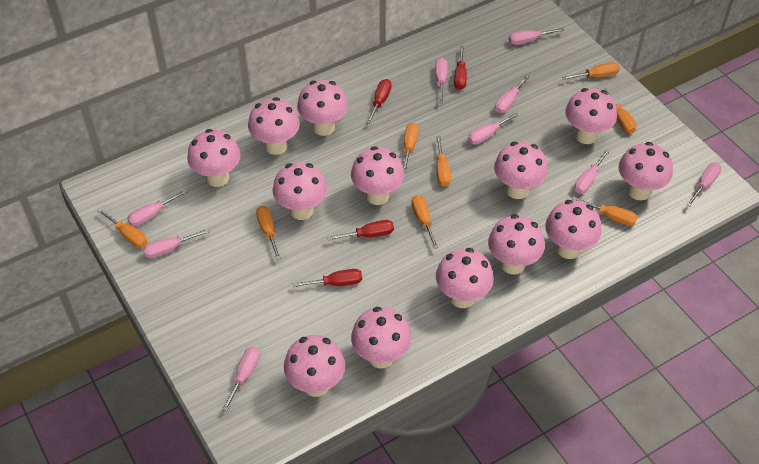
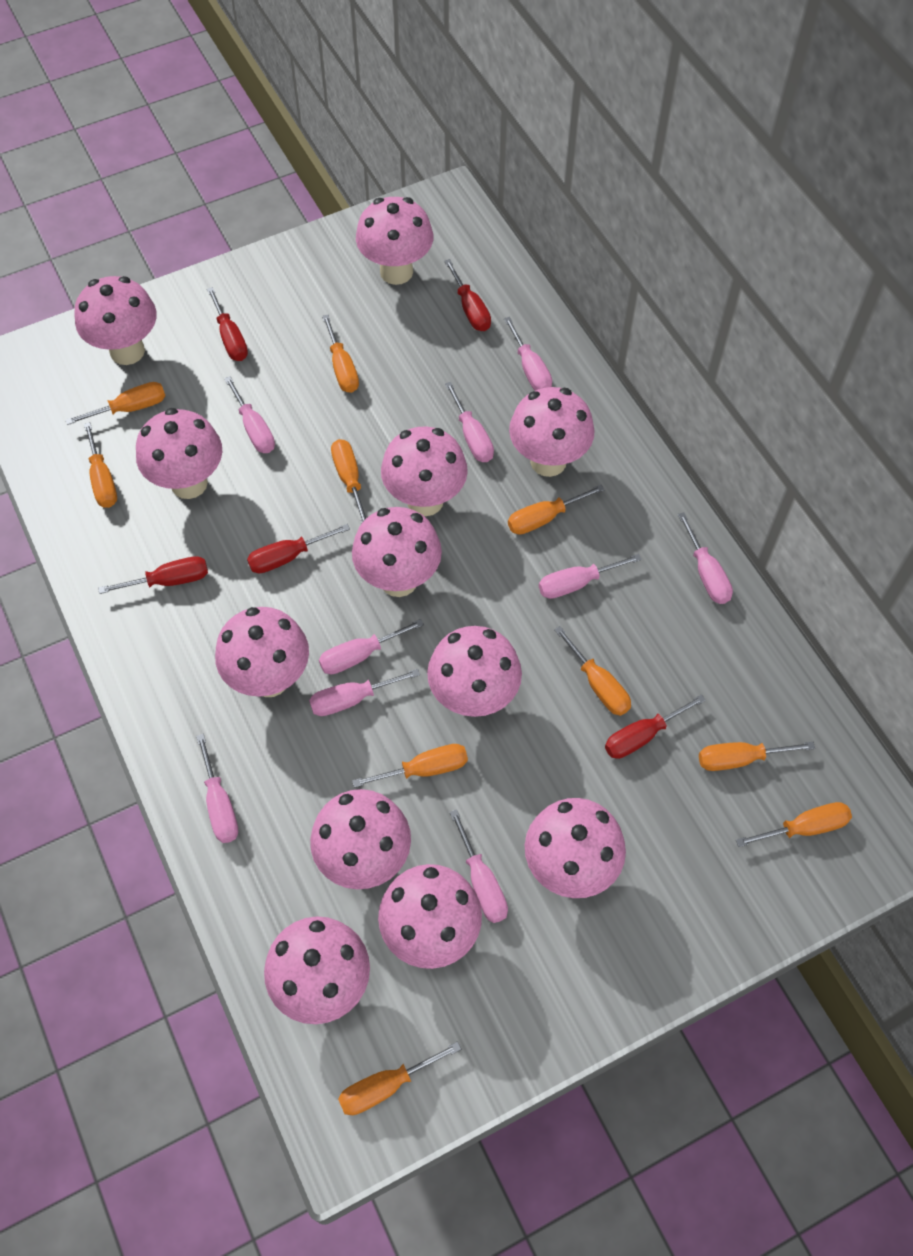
orange screwdriver: 8 -> 10
pink mushroom: 13 -> 12
red screwdriver: 4 -> 5

